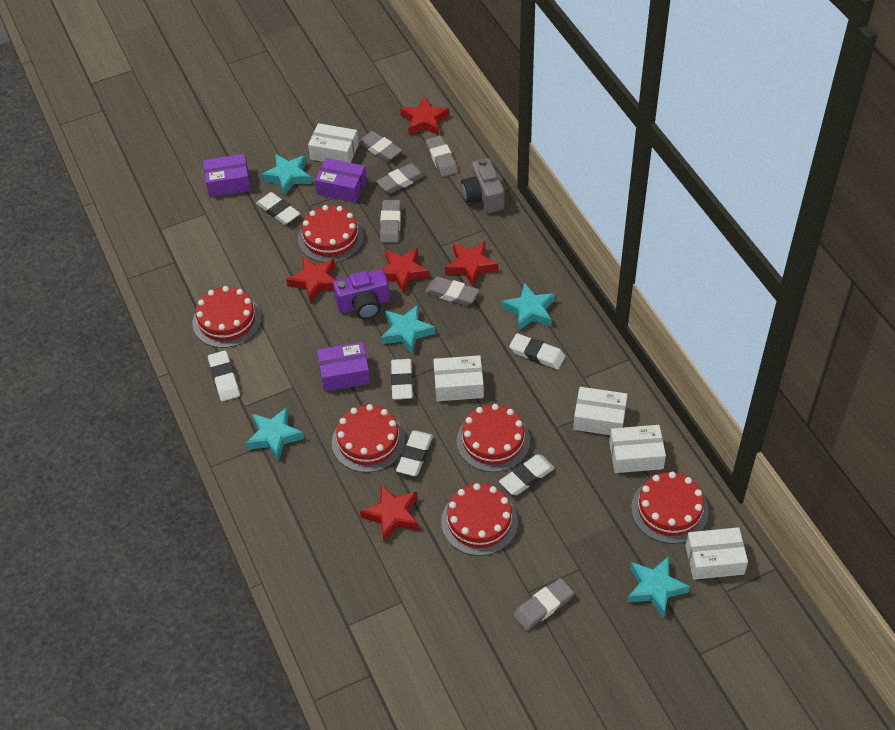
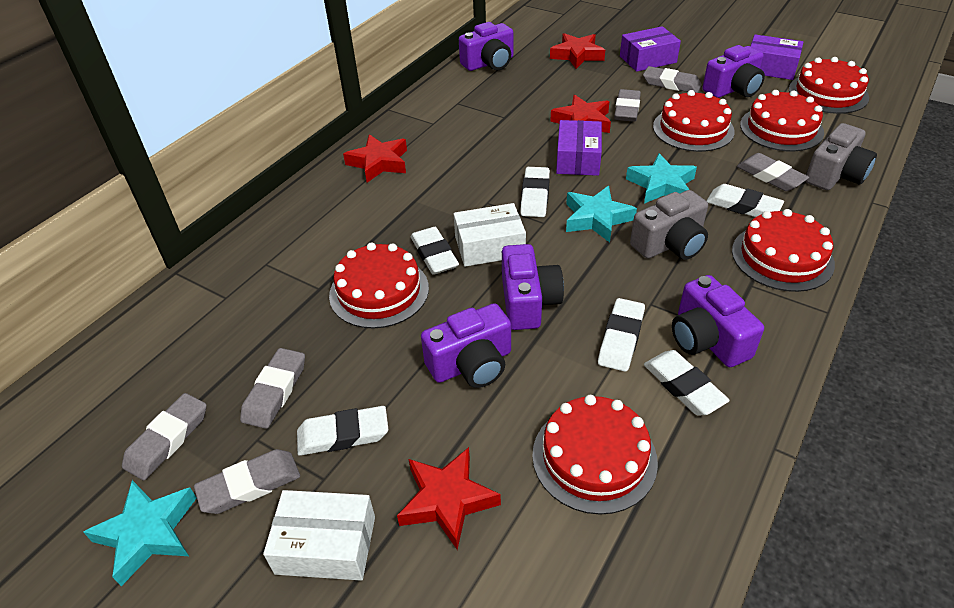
grey camera: 1 -> 2
purple camera: 1 -> 5
red star: 5 -> 4
turquoise star: 5 -> 3
white box: 5 -> 2

